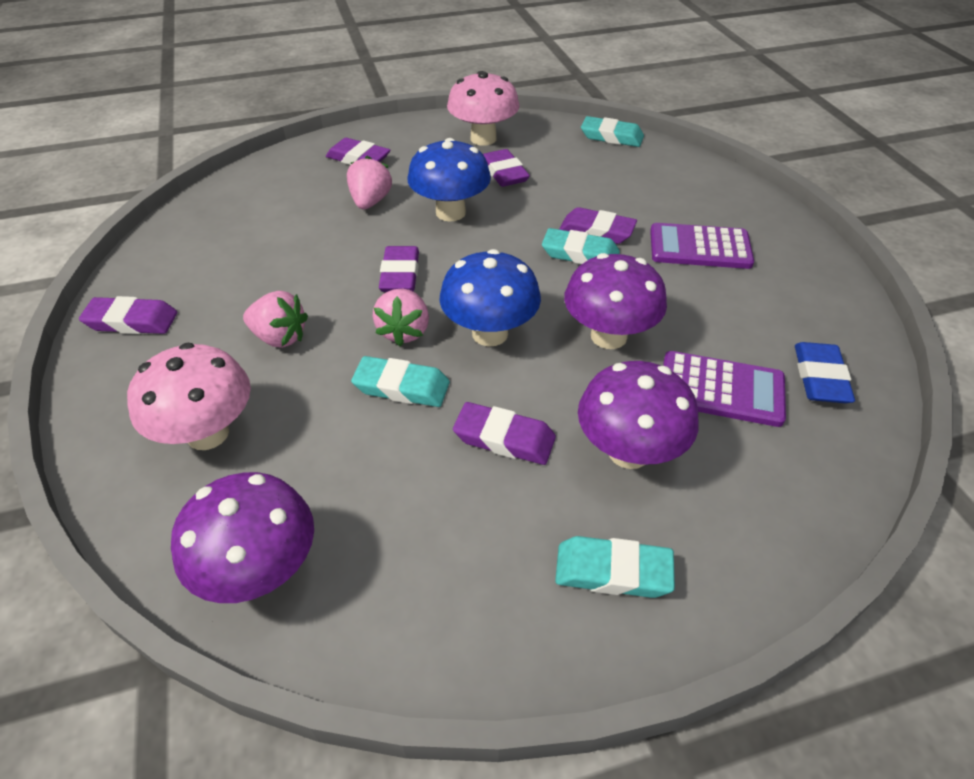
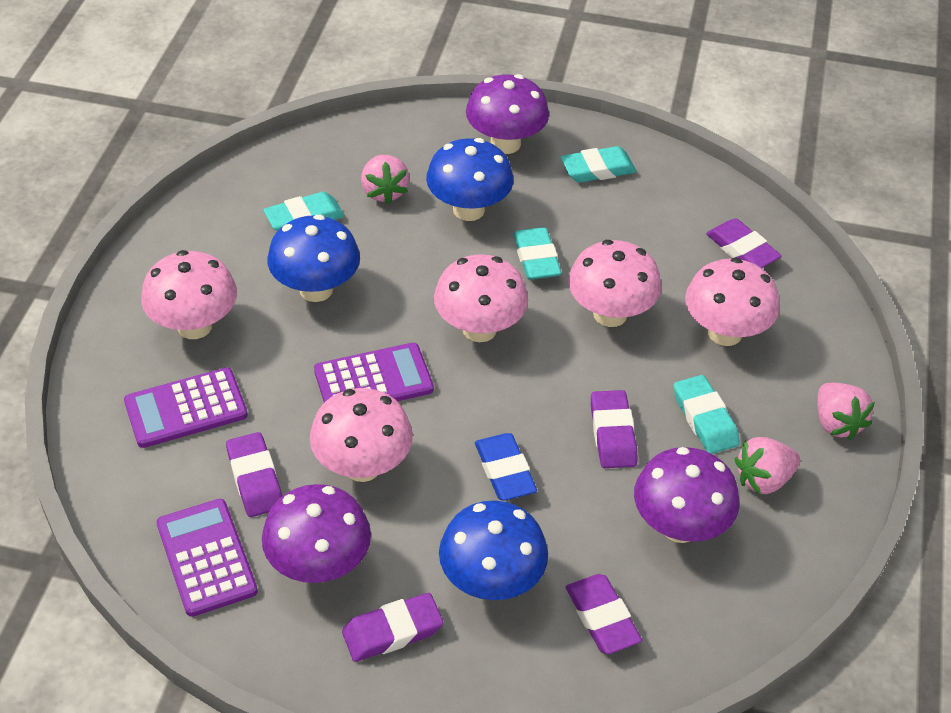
blue mushroom: 2 -> 3
pink mushroom: 2 -> 5
purple calculator: 2 -> 3
purple eraser: 6 -> 5

